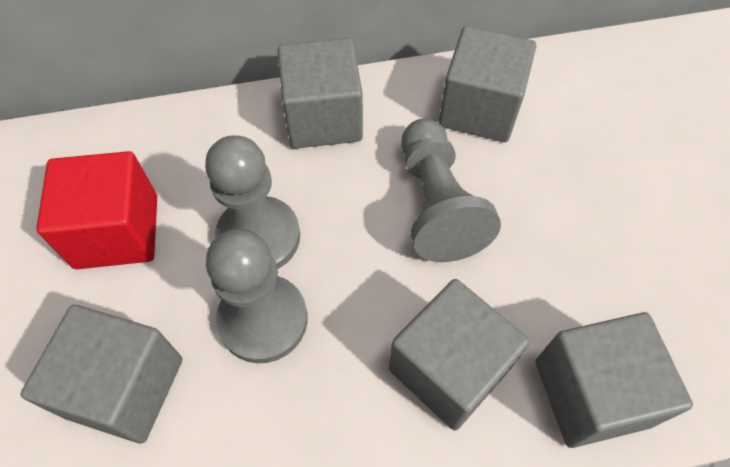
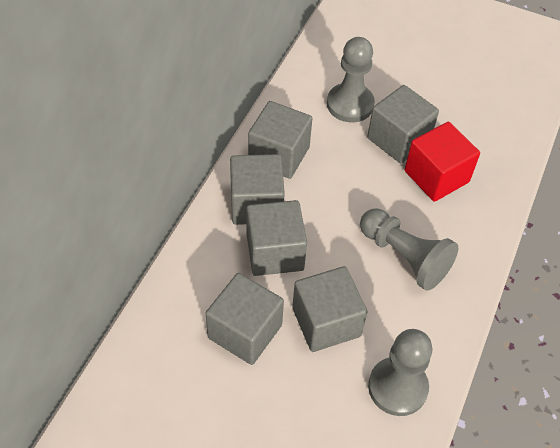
grey cube: 5 -> 6

